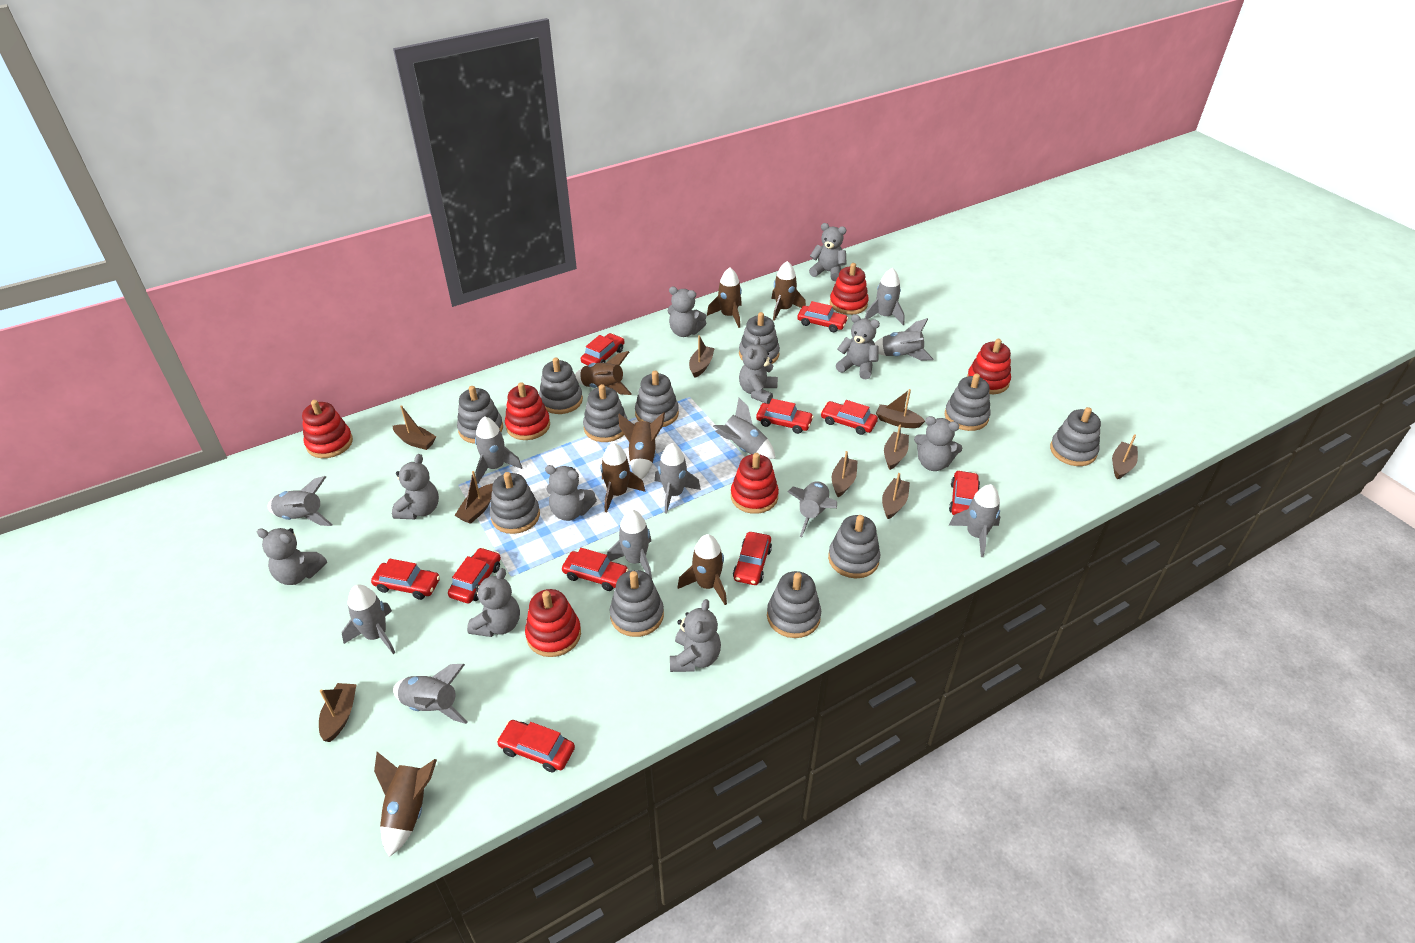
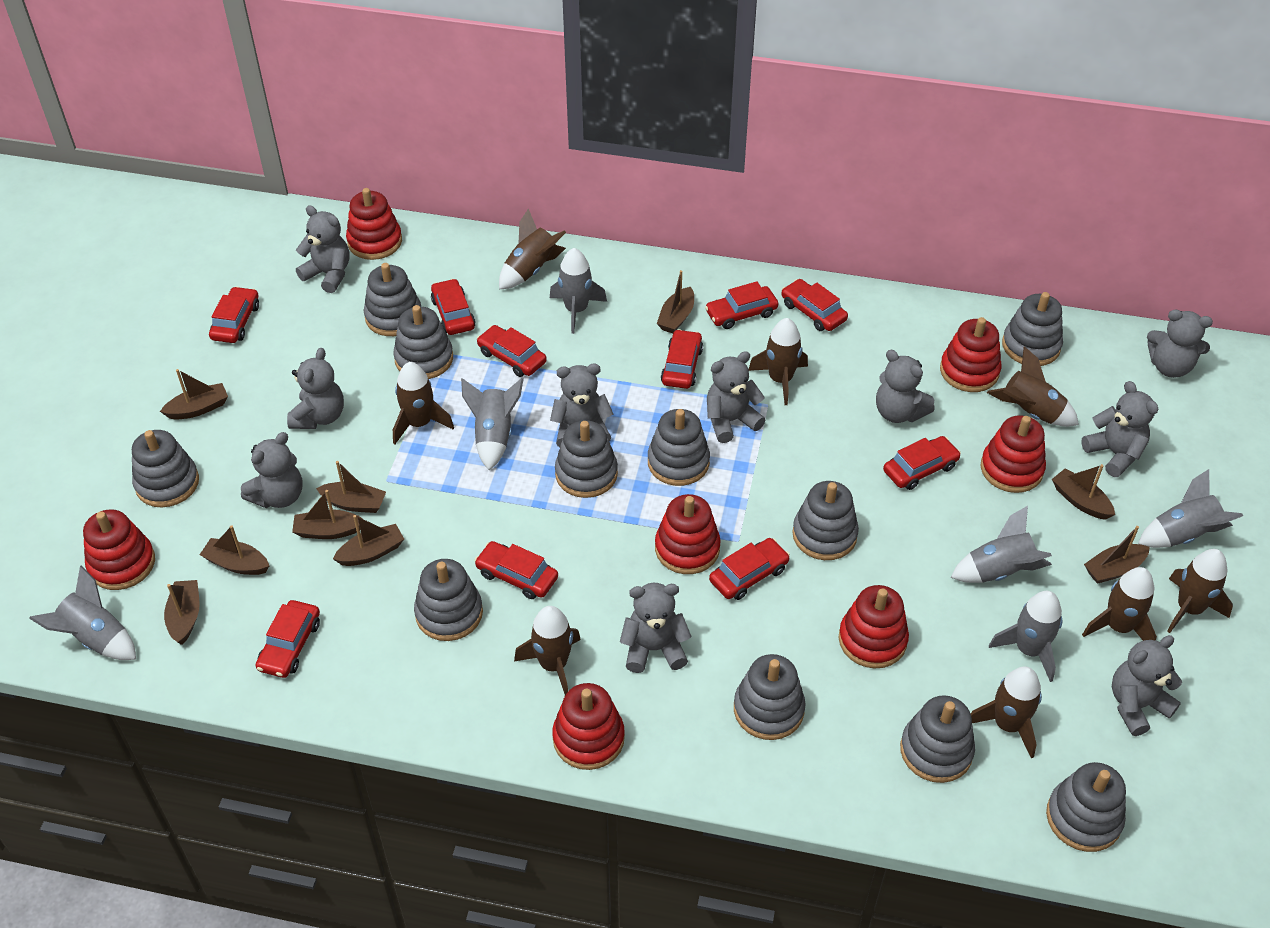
brown rocket: 7 -> 8
grey rocket: 11 -> 6
red stacking toy: 6 -> 7

